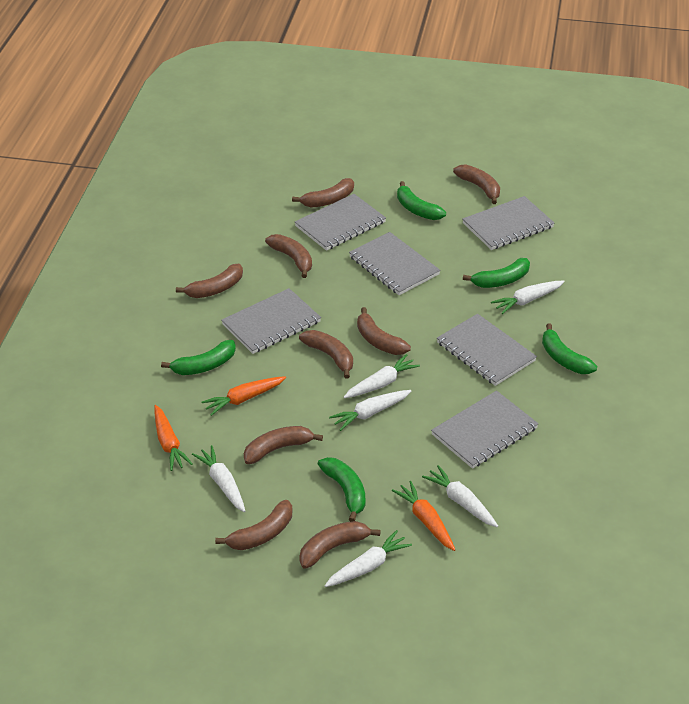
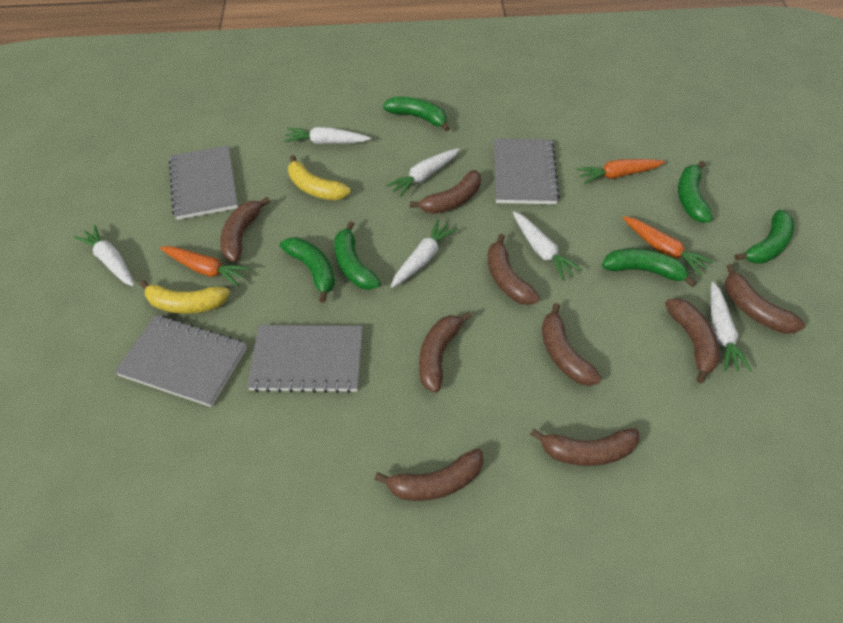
green banana: 5 -> 6
grey notebook: 6 -> 4
yellow banana: 0 -> 2

